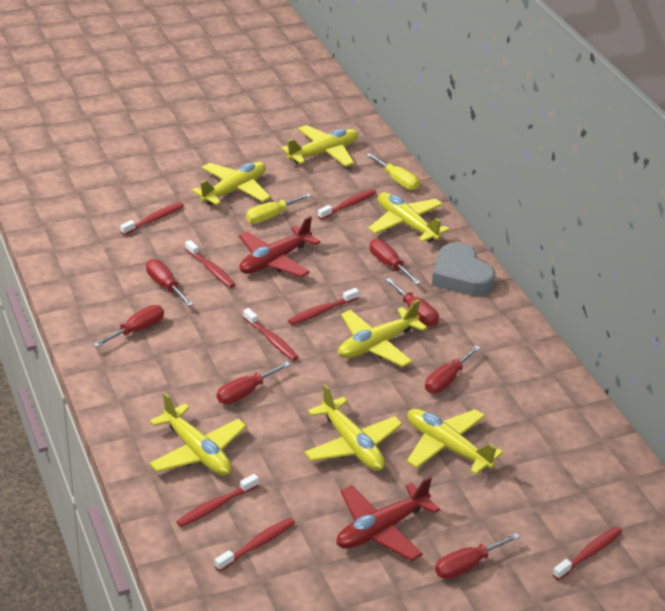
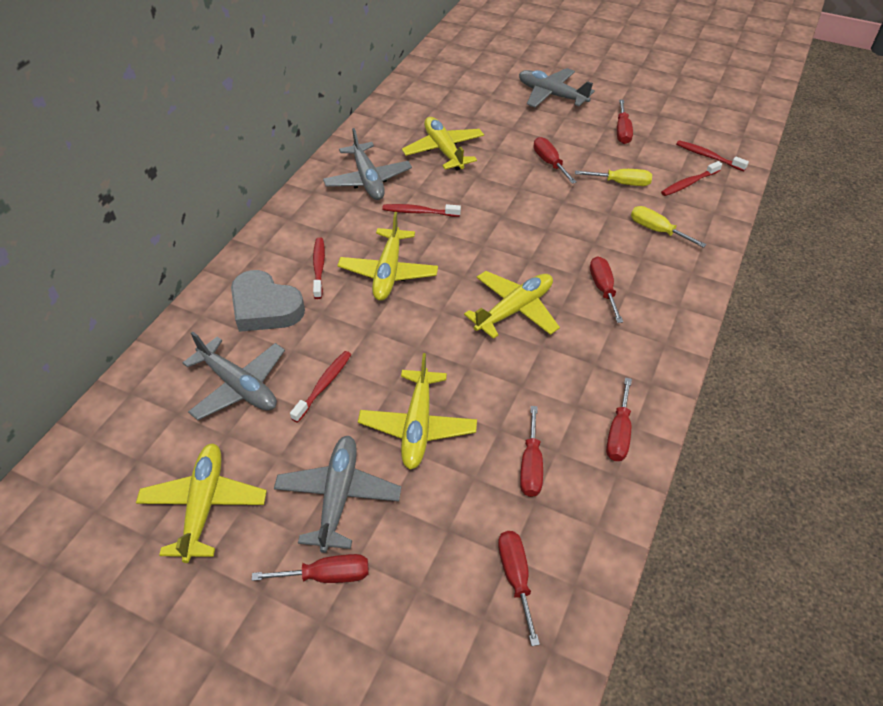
grey plane: 0 -> 4
red plane: 2 -> 0
red toothbrush: 8 -> 5
yellow plane: 7 -> 5

